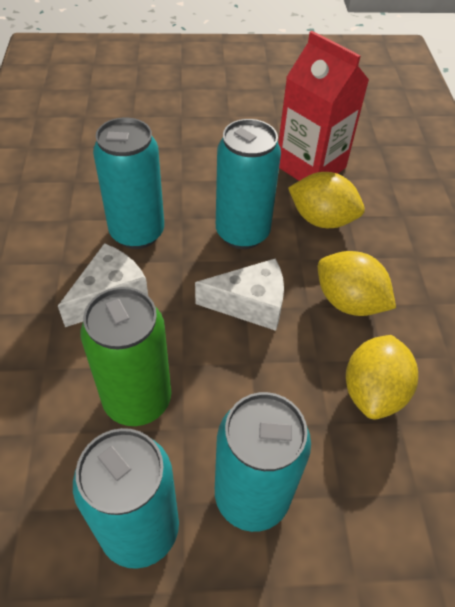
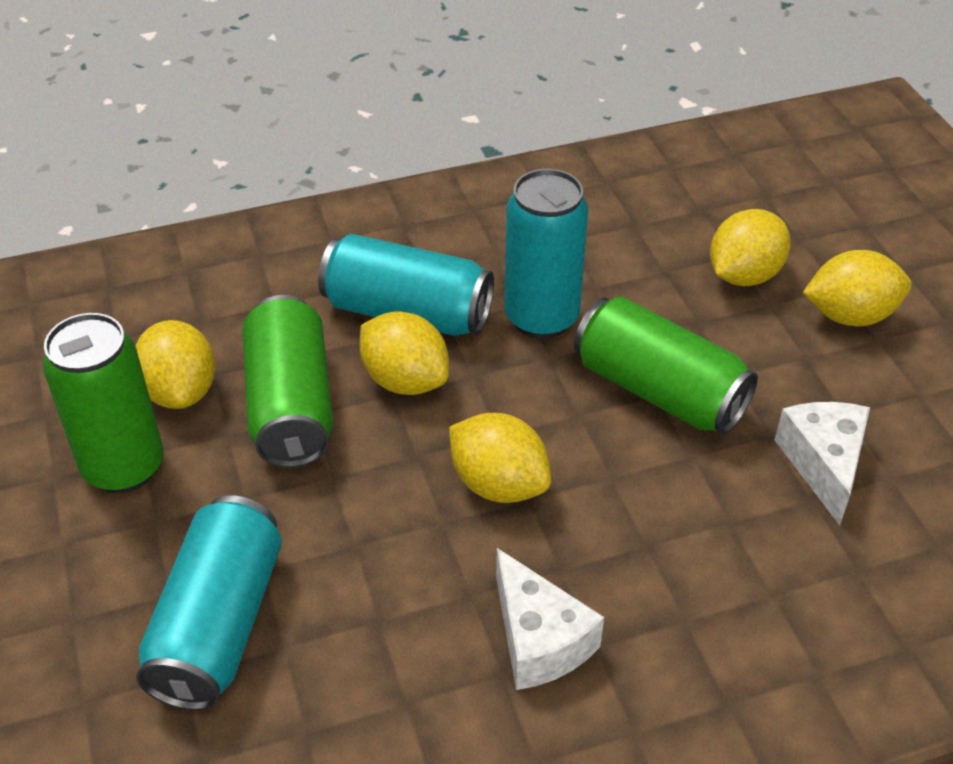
green can: 1 -> 3
red carton: 1 -> 0
turquoise can: 4 -> 3
yellow lemon: 3 -> 5

